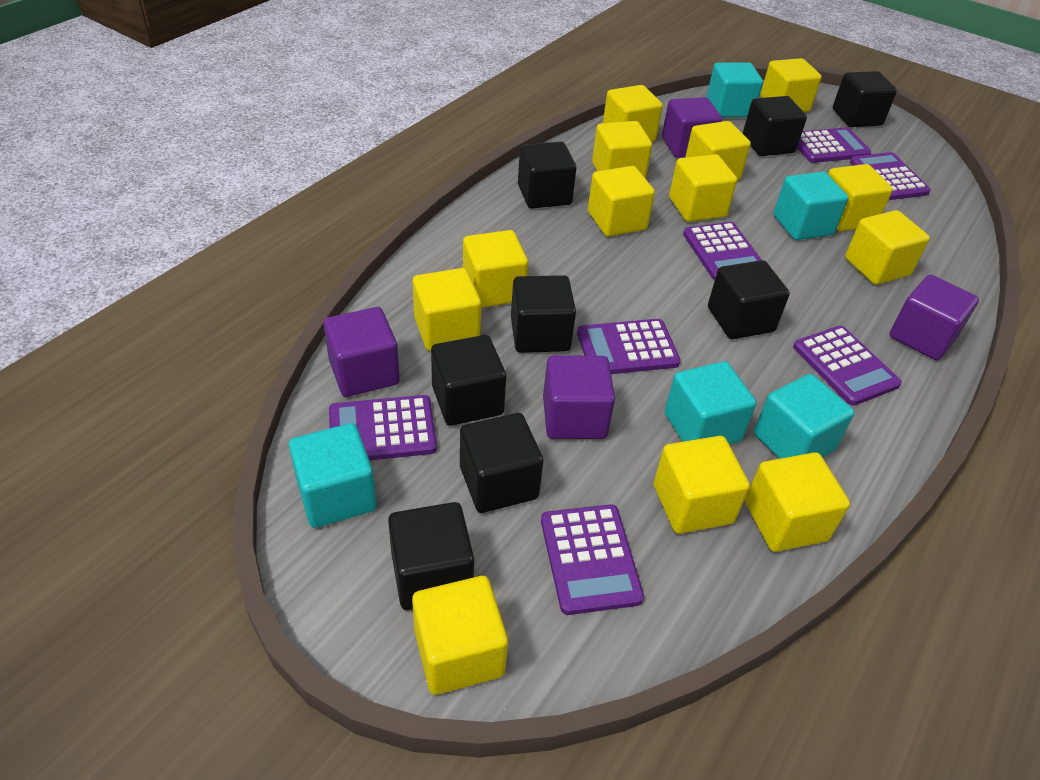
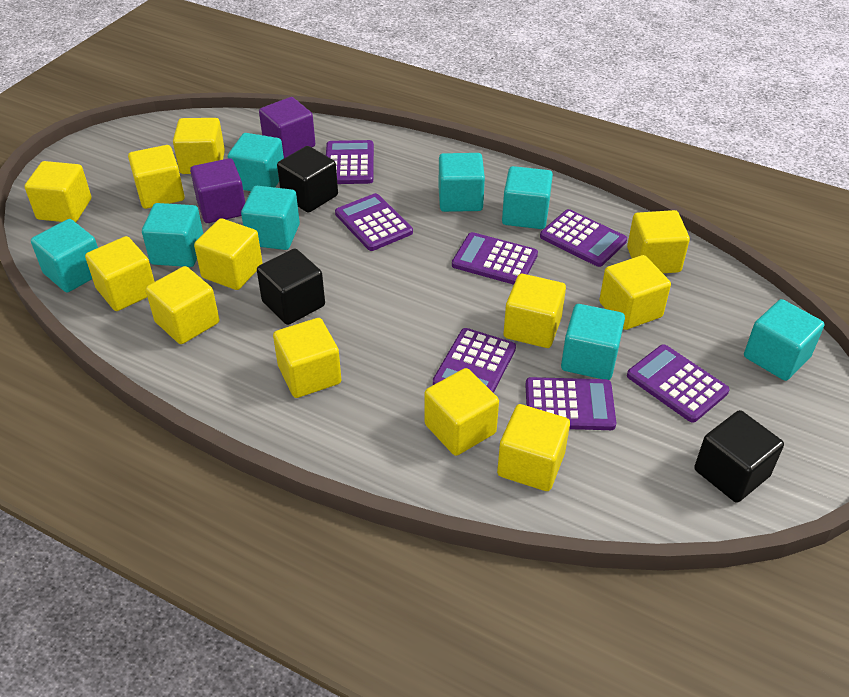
black cube: 8 -> 3
purple cube: 4 -> 2
turquoise cube: 5 -> 8
yellow cube: 13 -> 12

